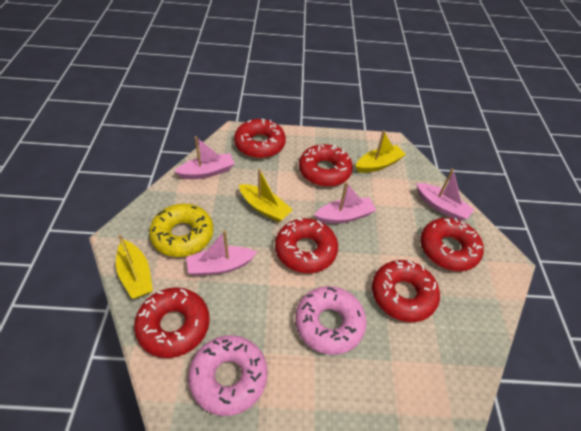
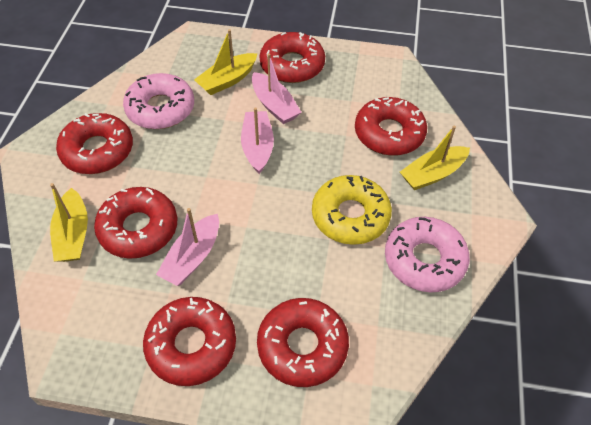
pink boat: 4 -> 3

